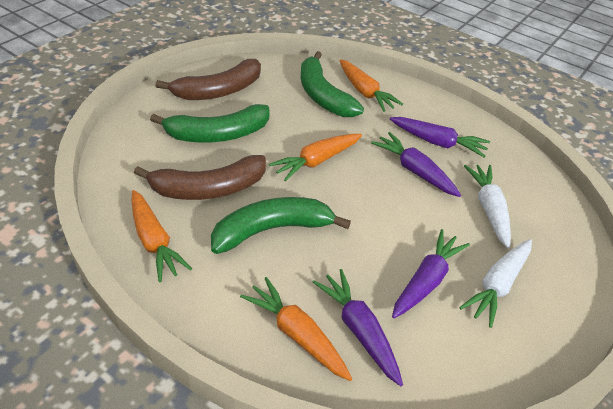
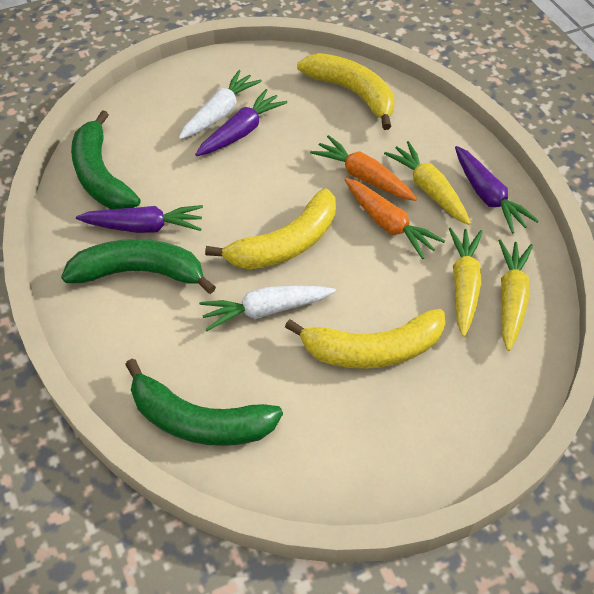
brown banana: 2 -> 0
orange carrot: 4 -> 2
purple carrot: 4 -> 3
yellow banana: 0 -> 3
yellow carrot: 0 -> 3

